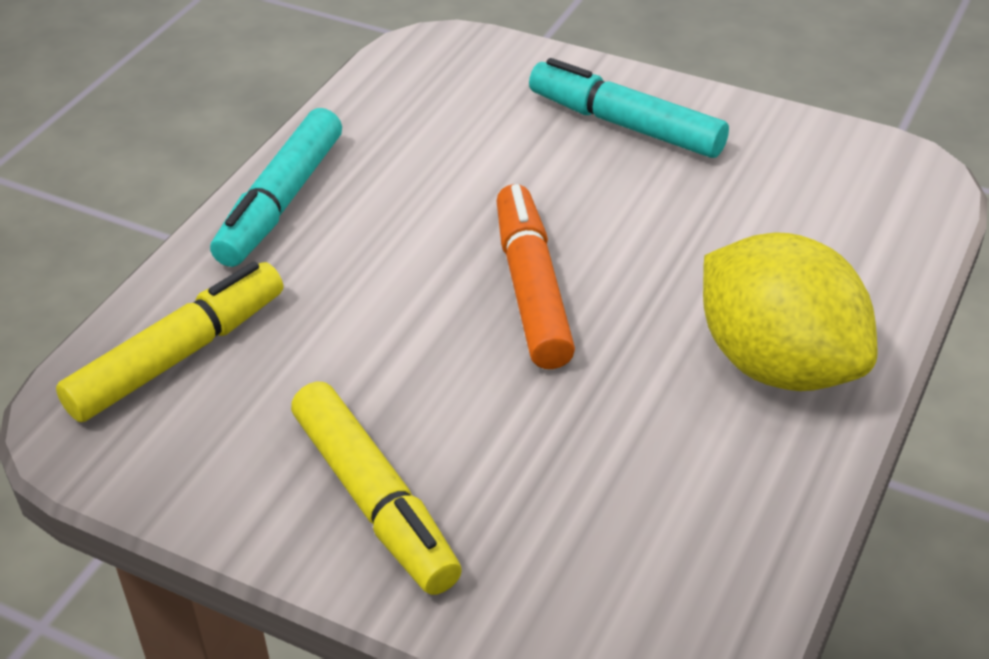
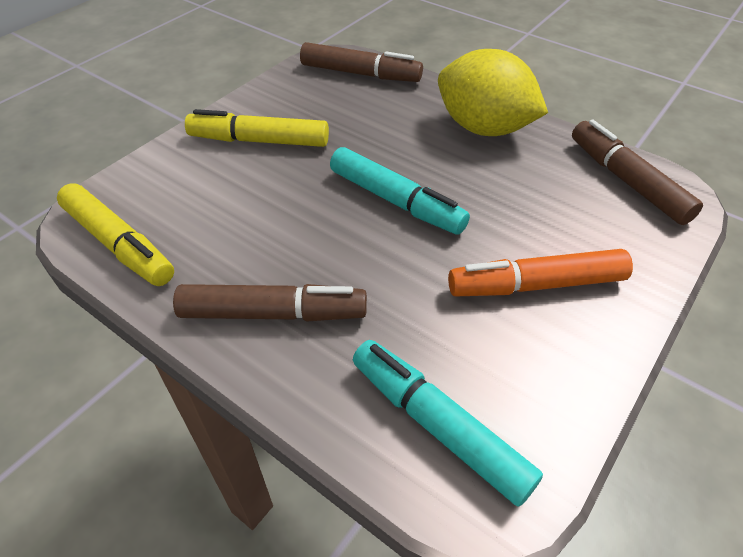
brown marker: 0 -> 3

